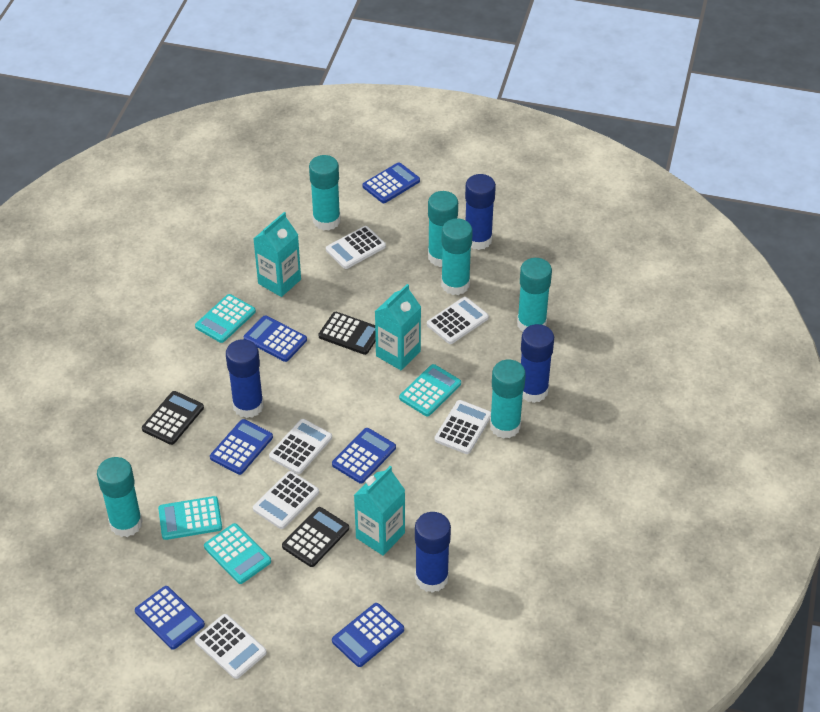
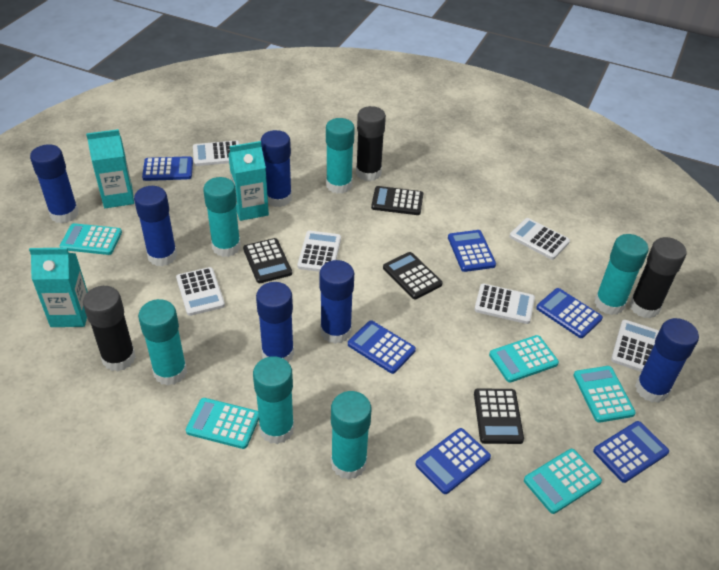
black calculator: 3 -> 4
black glue stick: 0 -> 3
blue glue stick: 4 -> 6
turquoise calculator: 4 -> 5

